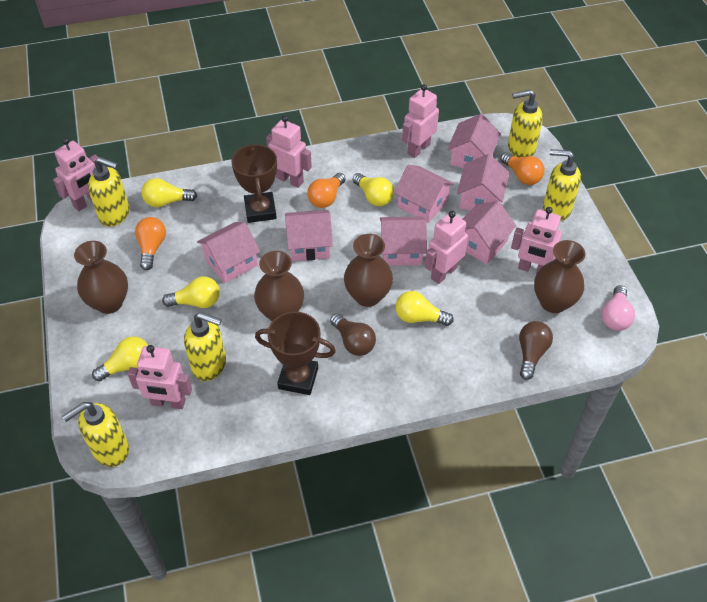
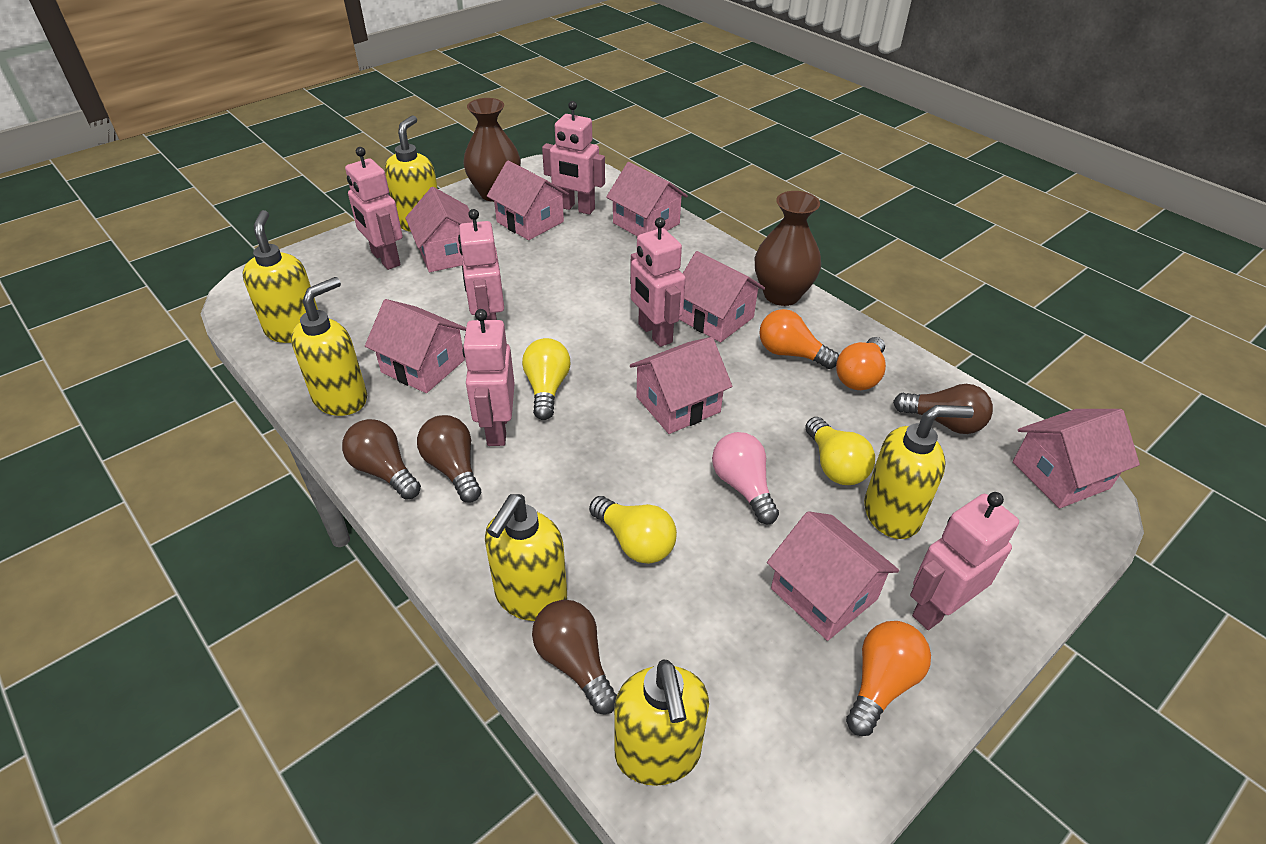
brown light bulb: 2 -> 4
brown trophy: 2 -> 0
brown vase: 4 -> 2
pink house: 7 -> 8
yellow light bulb: 5 -> 3
yellow soap dispenser: 5 -> 6

